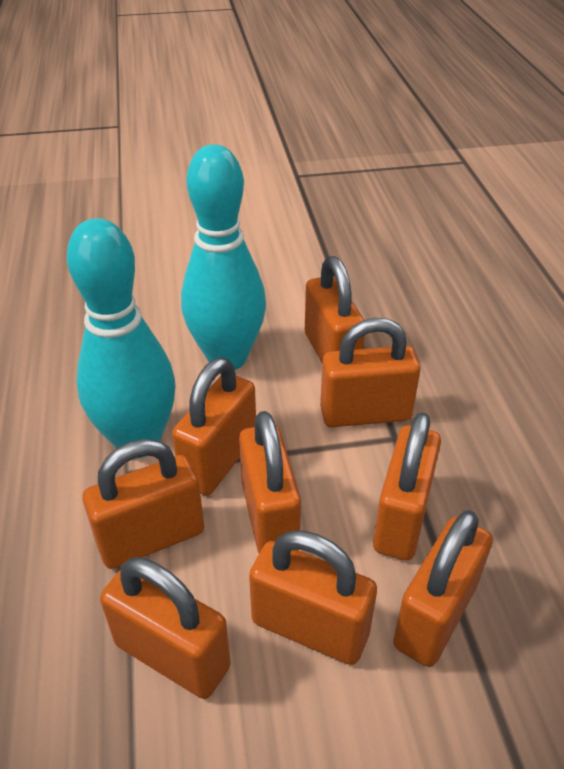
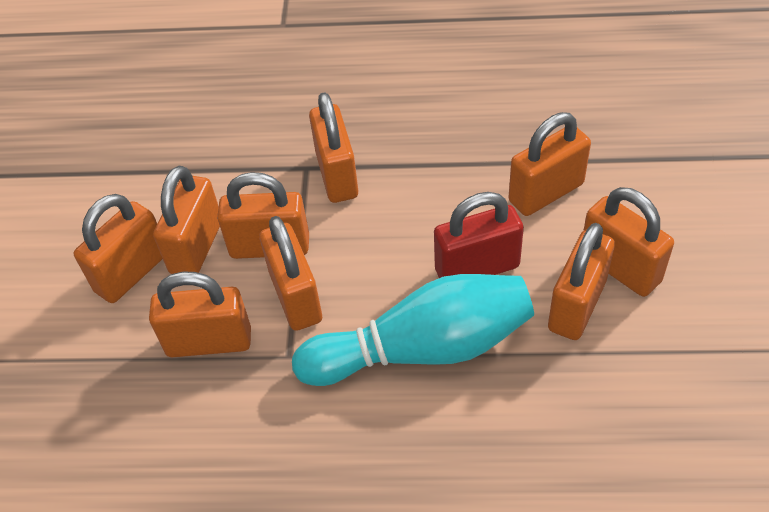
red padlock: 0 -> 1
turquoise bowling pin: 2 -> 1

